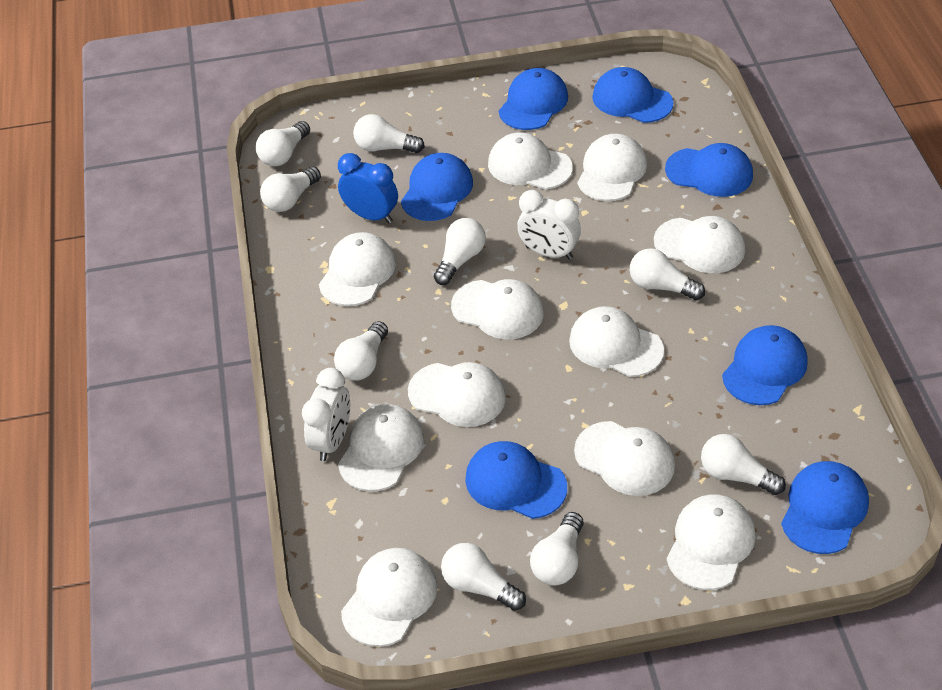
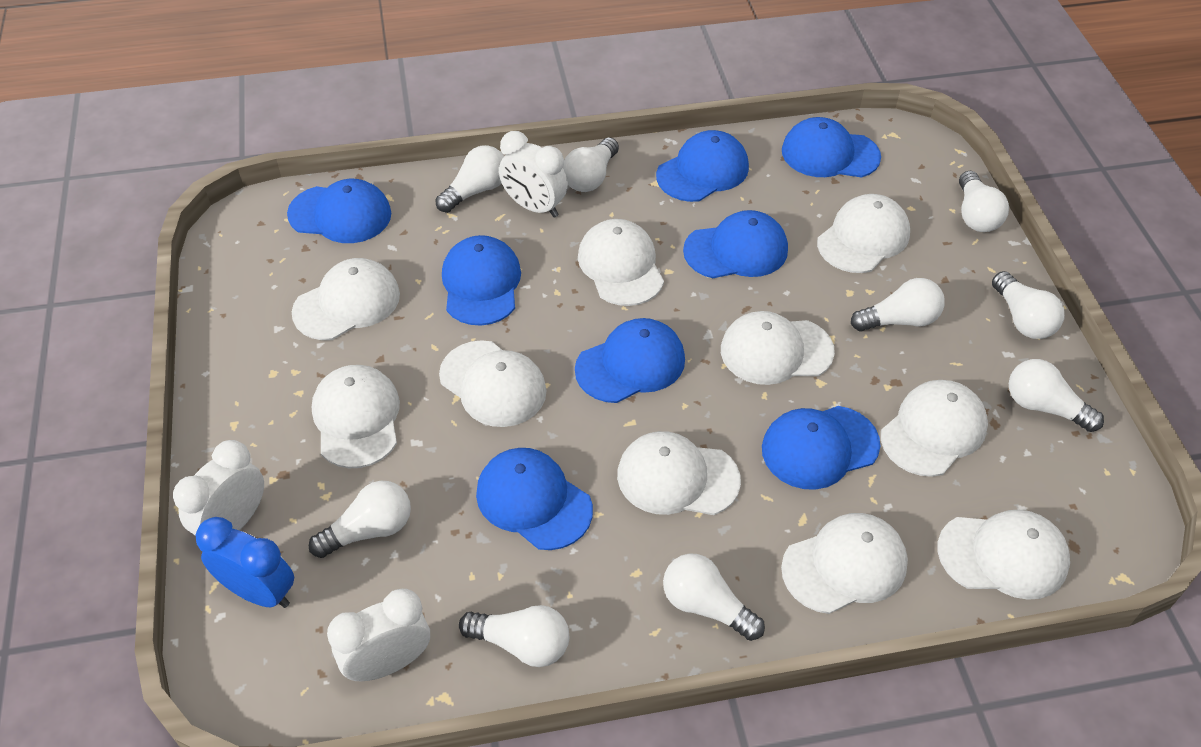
blue cap: 7 -> 8
white cap: 11 -> 10
white clock: 2 -> 3

